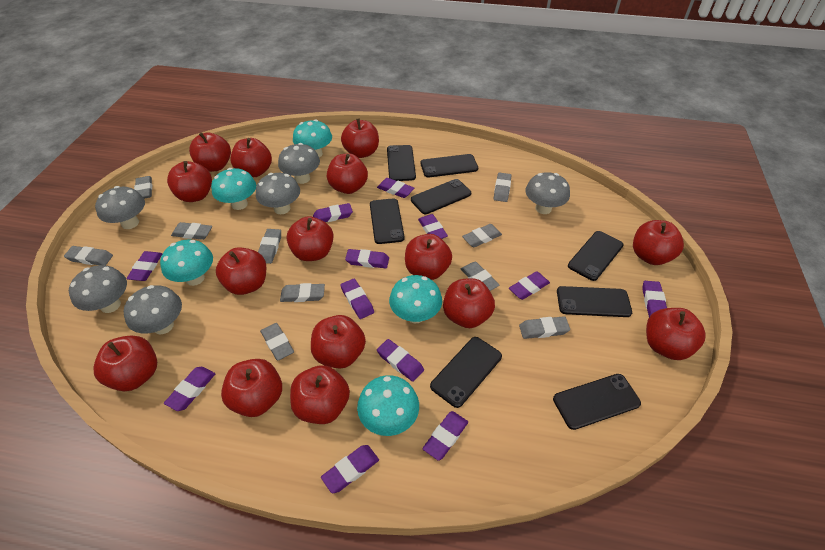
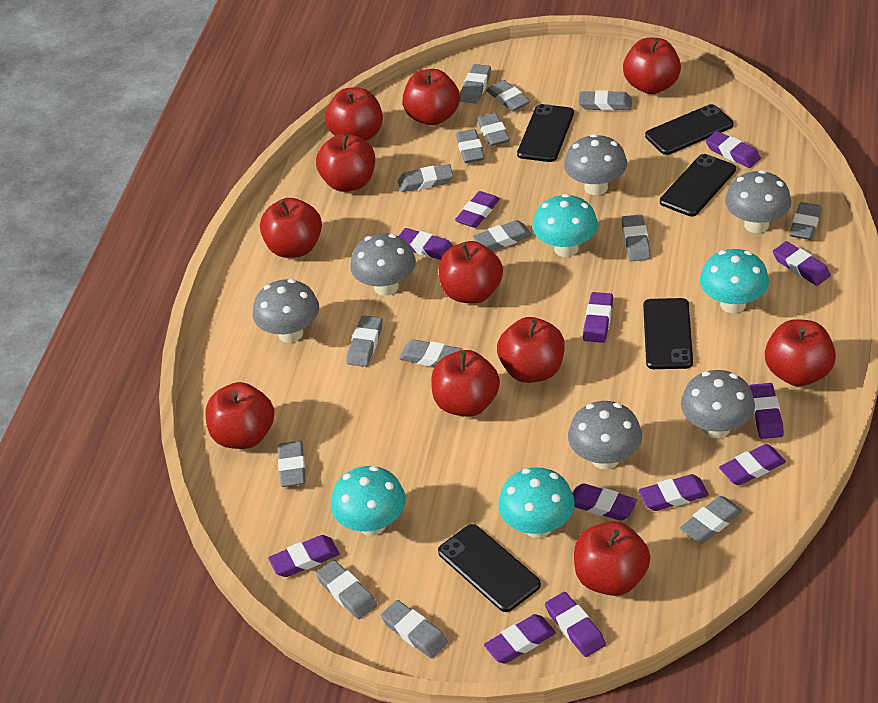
black phone: 8 -> 5
grey eraser: 10 -> 15
red apple: 15 -> 11
turquoise mushroom: 5 -> 4

